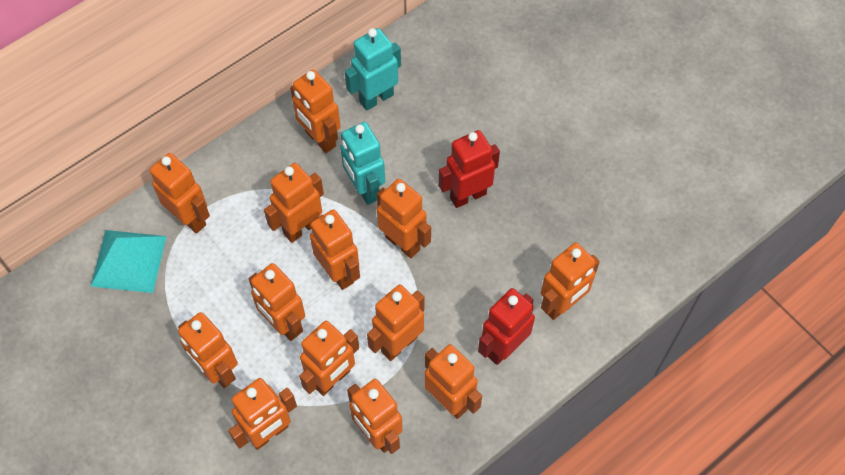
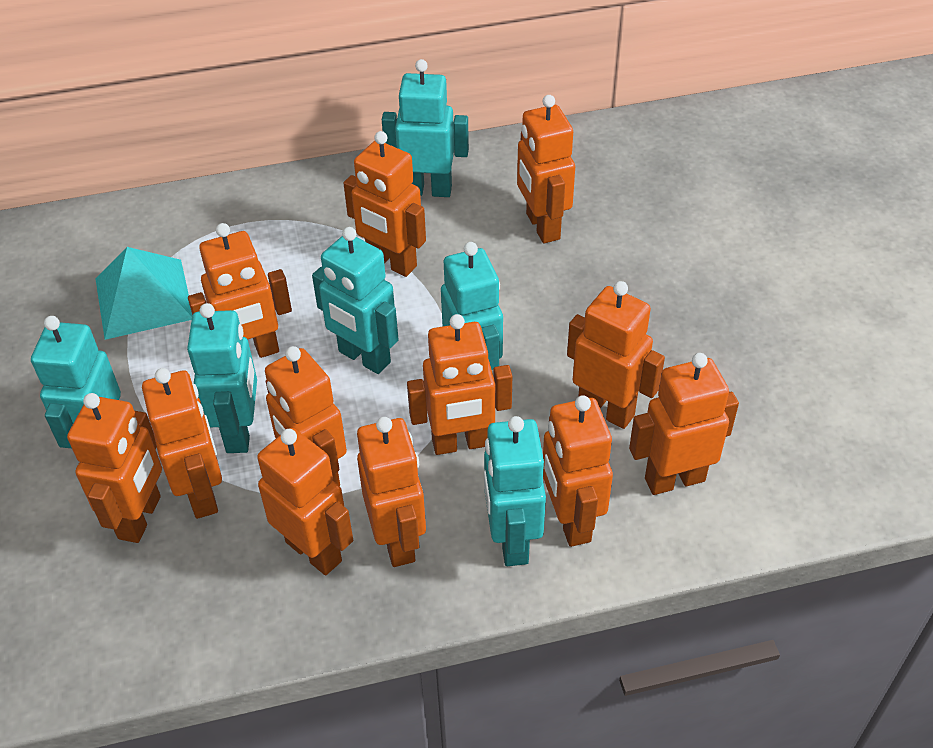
orange robot: 13 -> 12
red robot: 2 -> 0
turquoise robot: 2 -> 6

